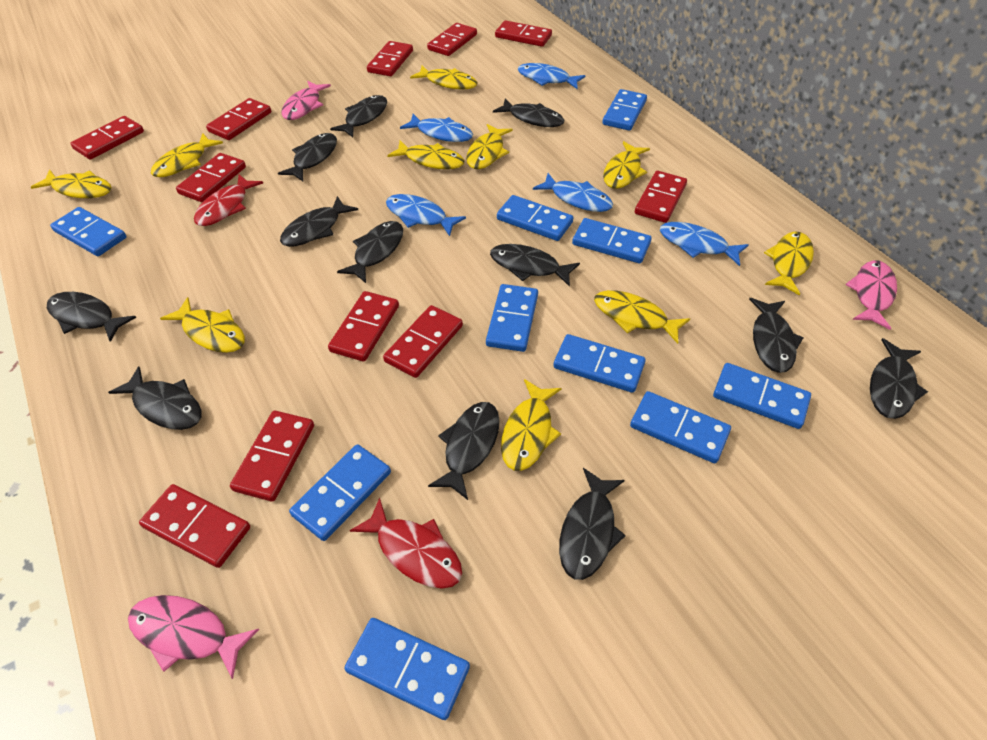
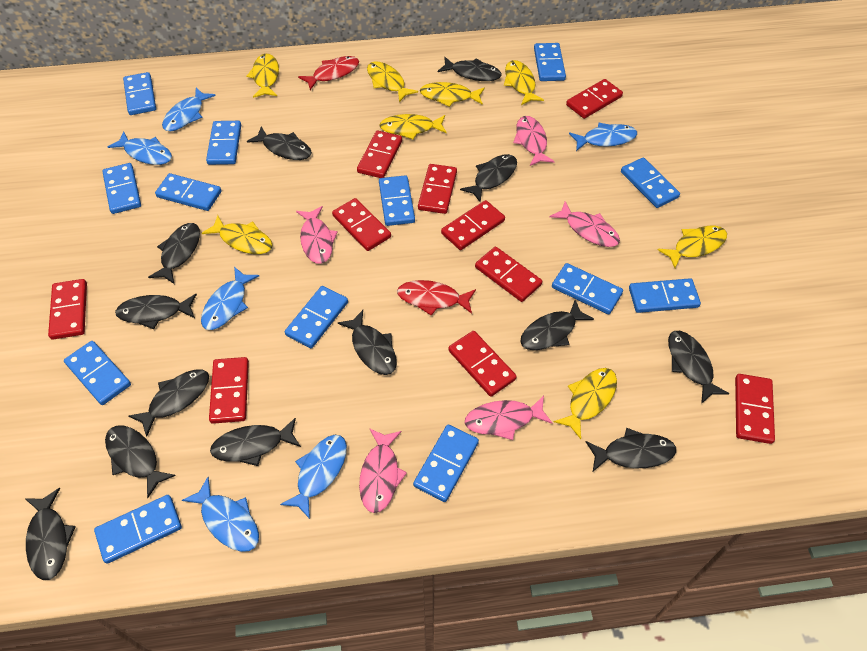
black fish: 12 -> 13
blue domino: 10 -> 13
blue fish: 5 -> 6
pink fish: 3 -> 5
red domino: 11 -> 10
yellow fish: 10 -> 8

